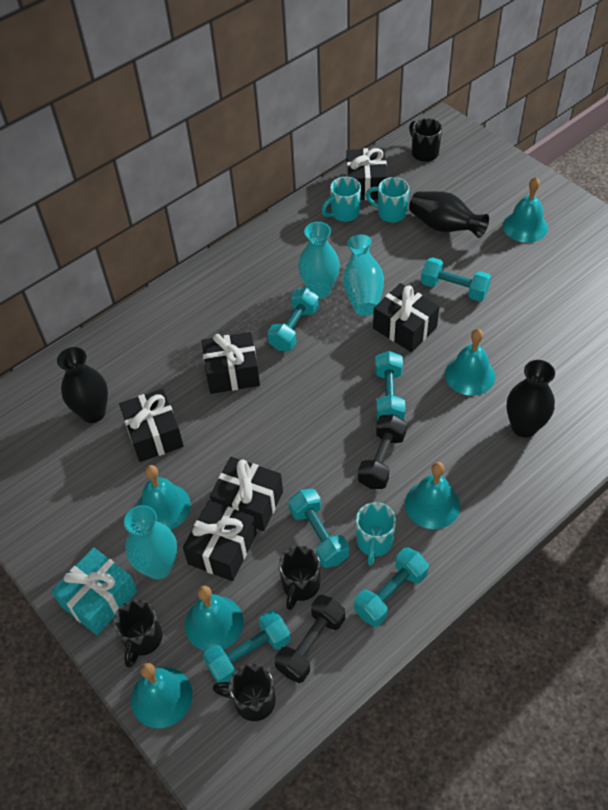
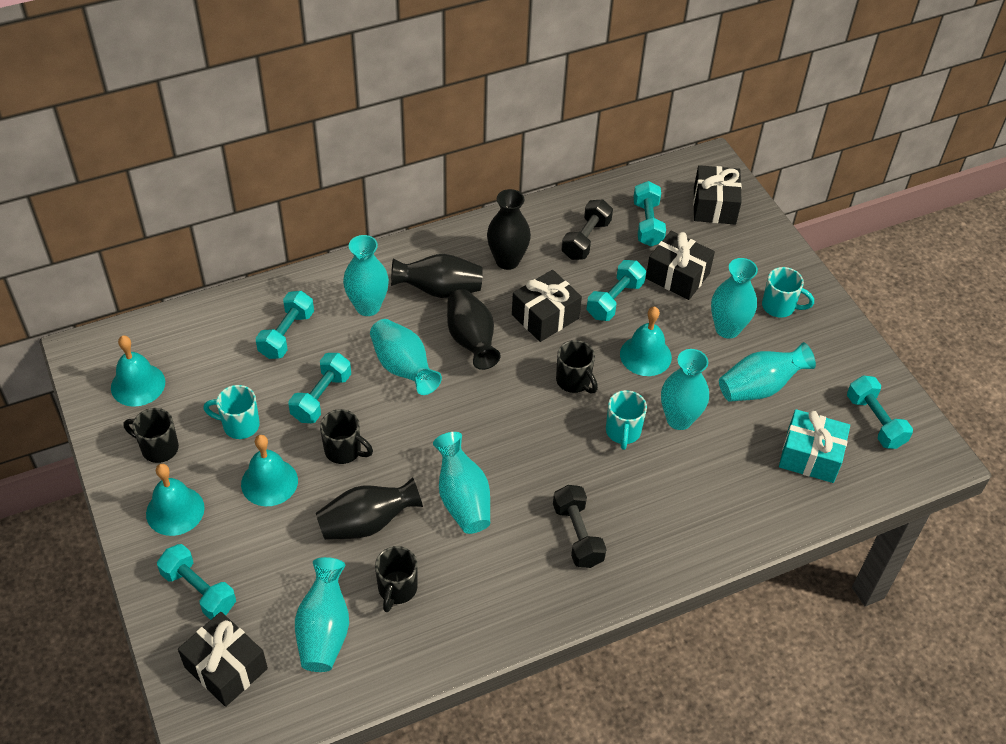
black gift: 6 -> 4
black vase: 3 -> 4
turquoise bell: 6 -> 4
turquoise vase: 3 -> 7

